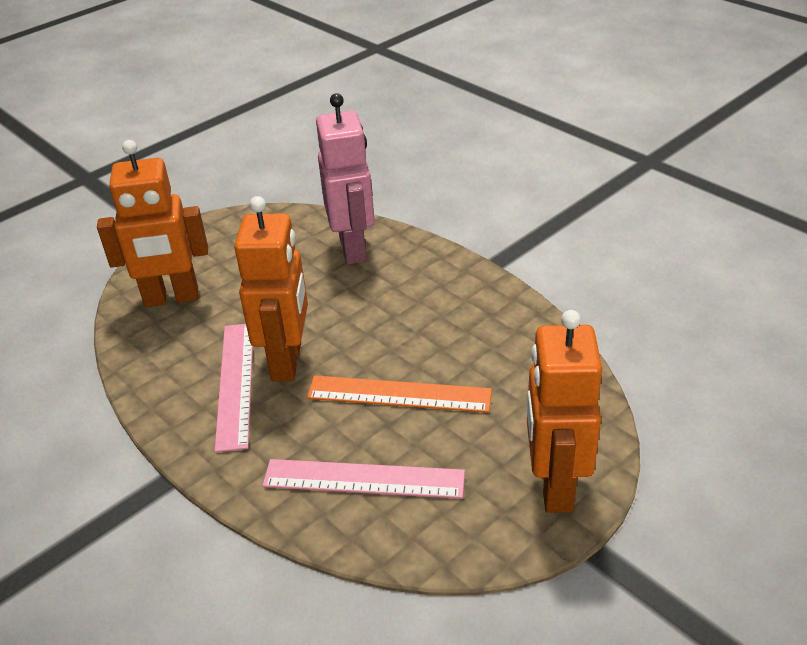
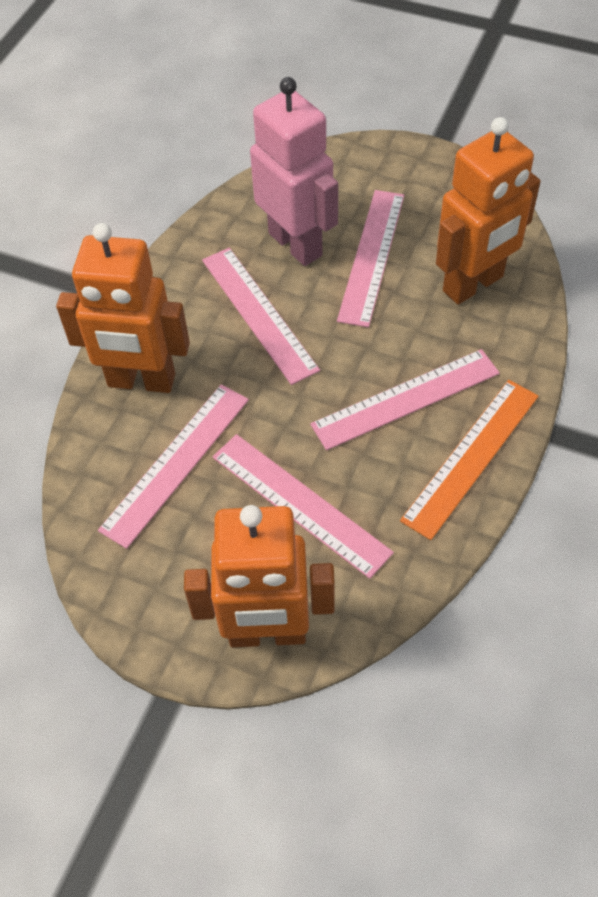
pink ruler: 2 -> 5

